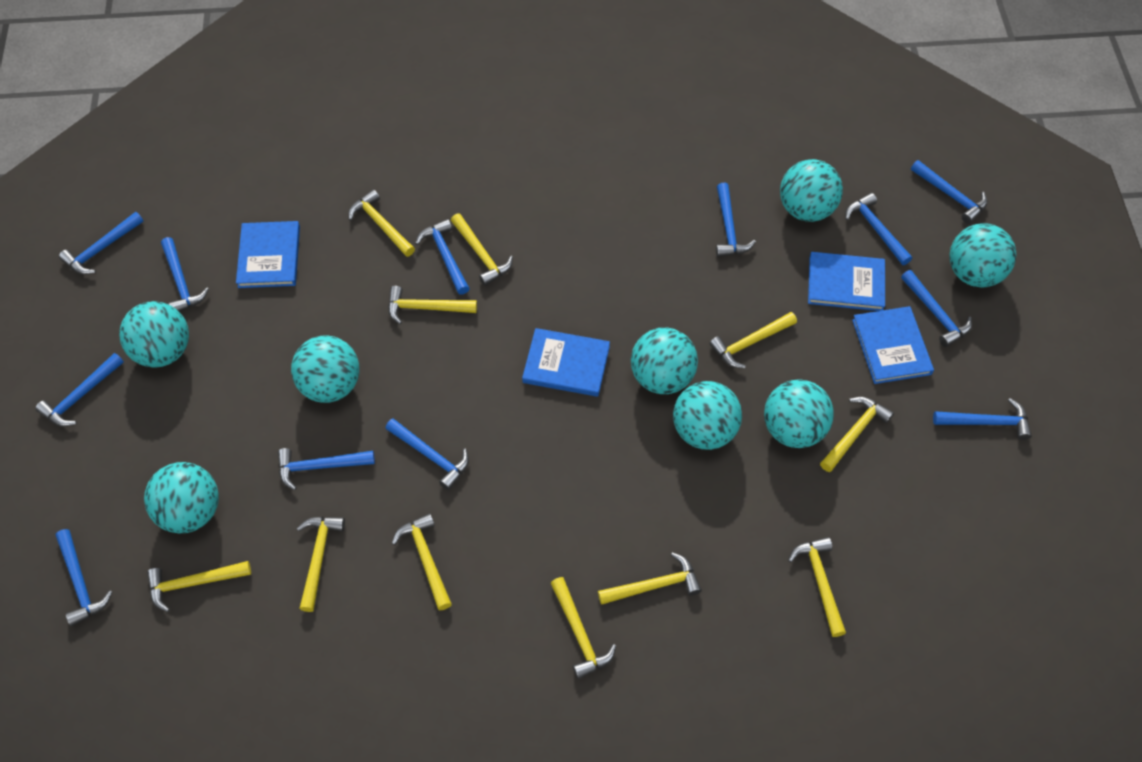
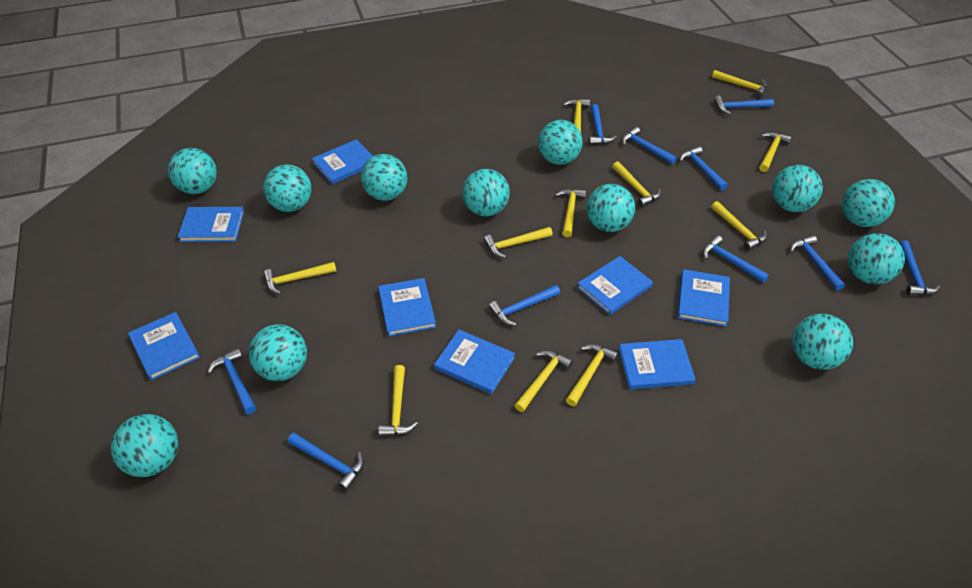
blue book: 4 -> 8
blue hammer: 12 -> 10
turquoise ball: 8 -> 12

